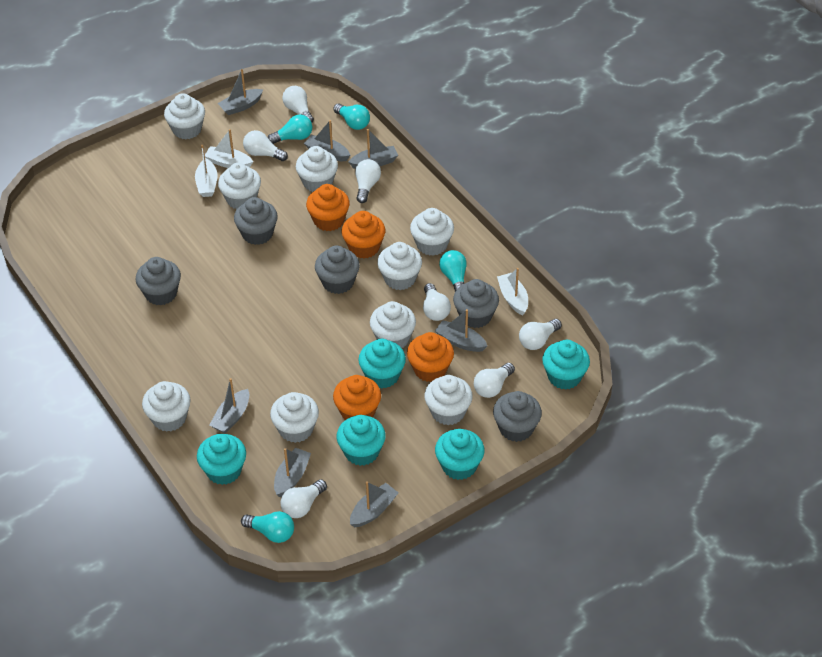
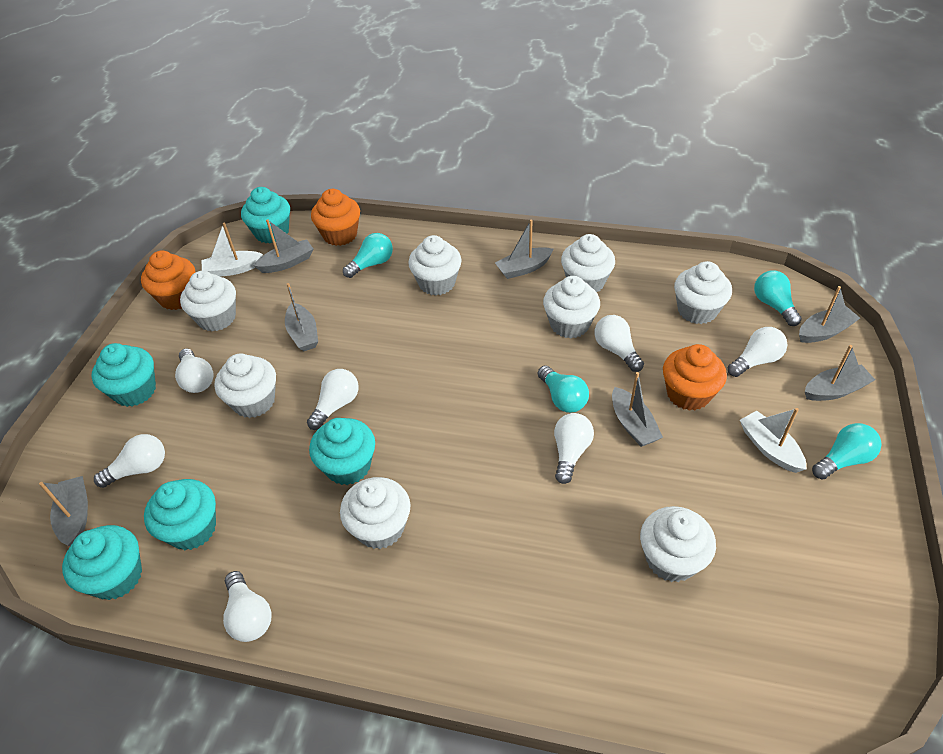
grey cupcake: 5 -> 0
orange cupcake: 4 -> 3
white boat: 3 -> 2
white cupcake: 9 -> 8

